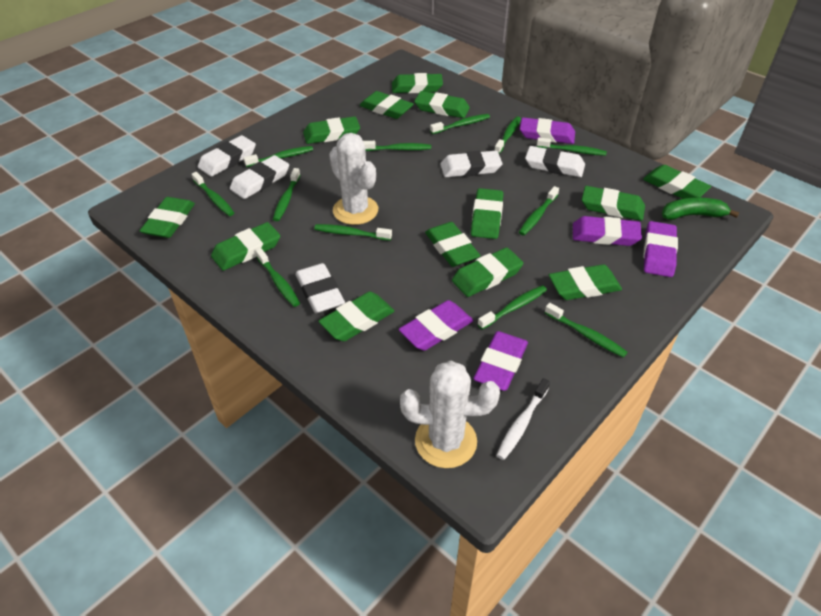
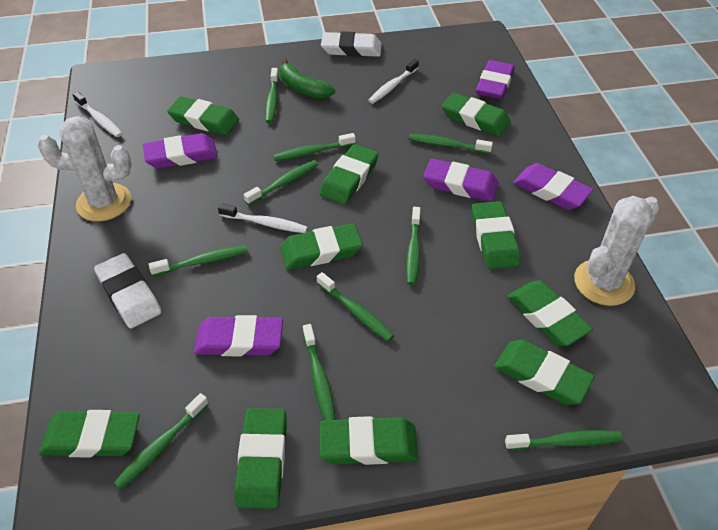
green eraser: 13 -> 10
green toothbrush: 12 -> 10
white eraser: 5 -> 2
white toothbrush: 1 -> 3

